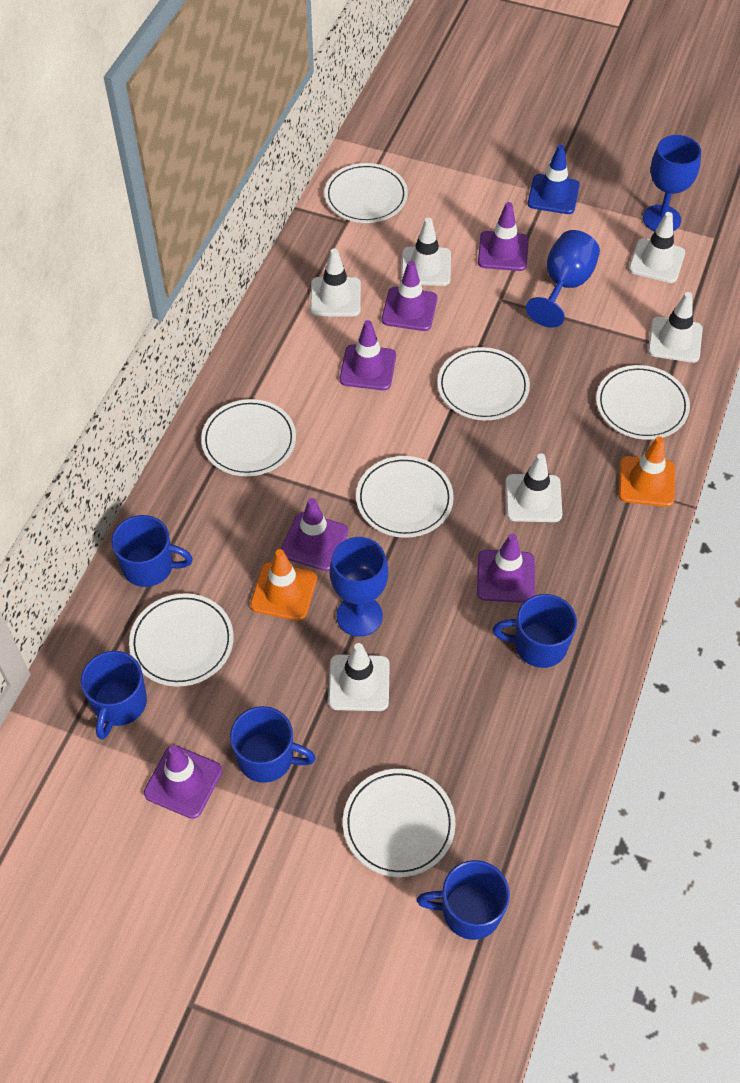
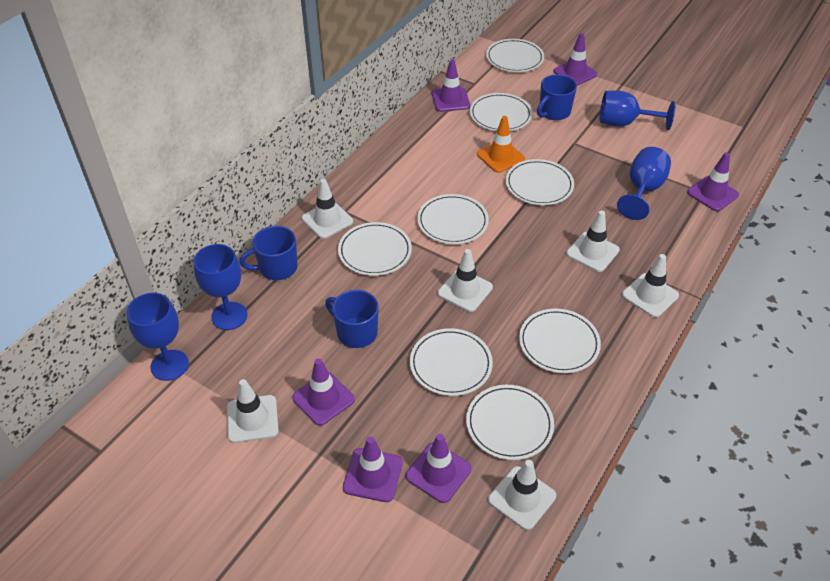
blue goblet: 3 -> 4
blue mug: 5 -> 3
blue traffic cone: 1 -> 0
orange traffic cone: 2 -> 1
white plate: 7 -> 8

